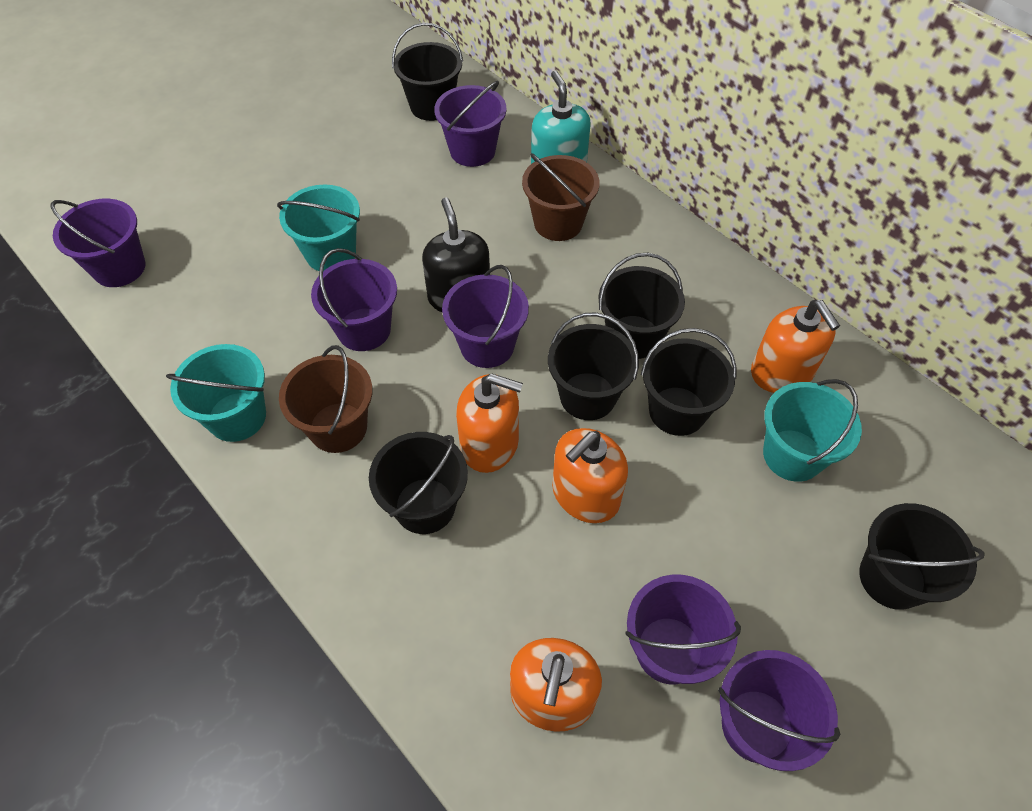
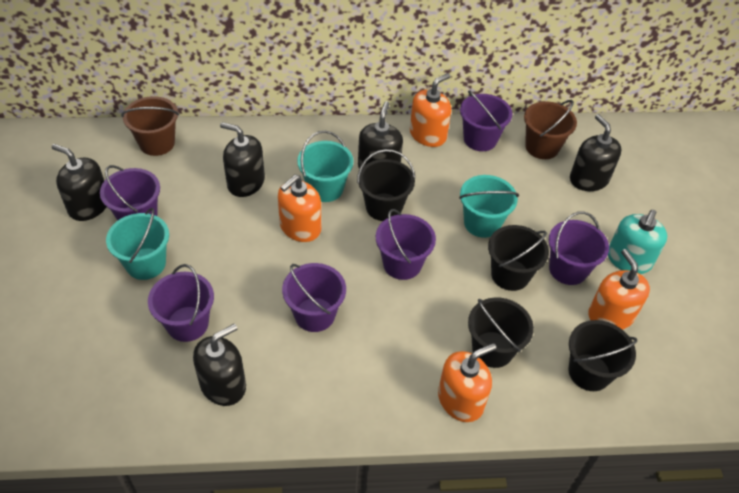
black bucket: 6 -> 4
black soap dispenser: 1 -> 5

